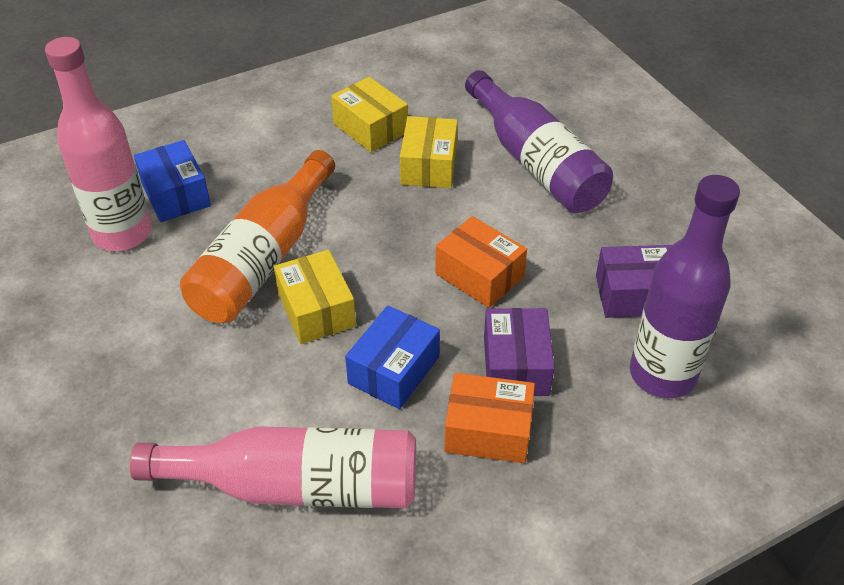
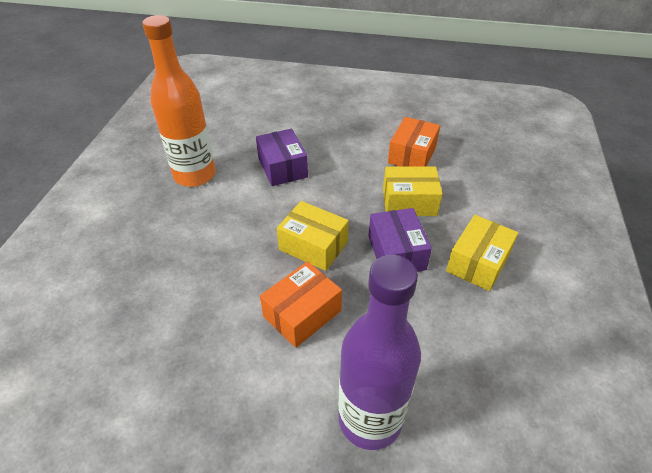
blue box: 2 -> 0
pink bottle: 2 -> 0
purple bottle: 2 -> 1

